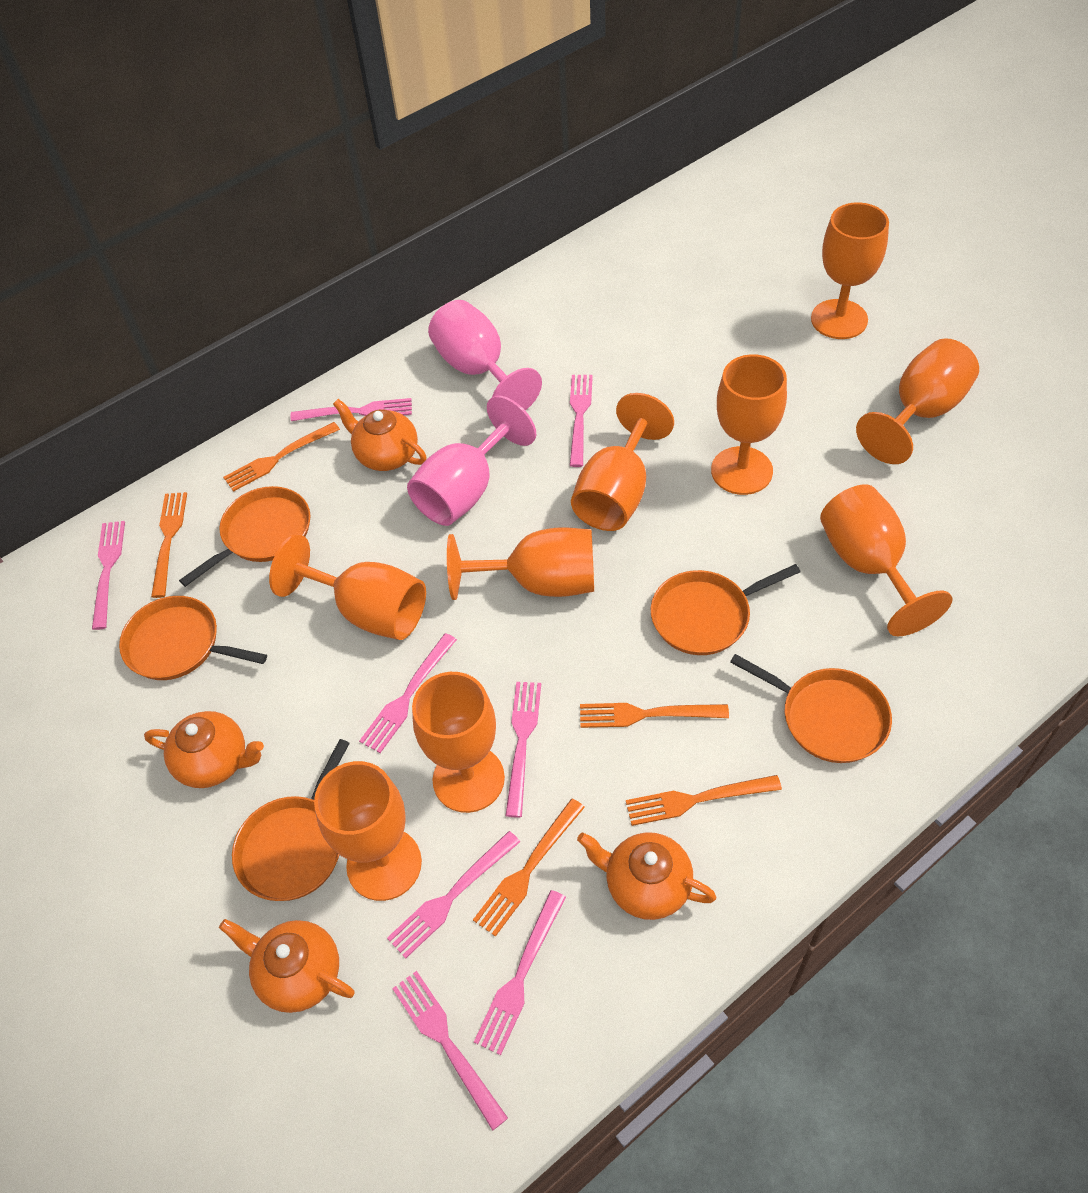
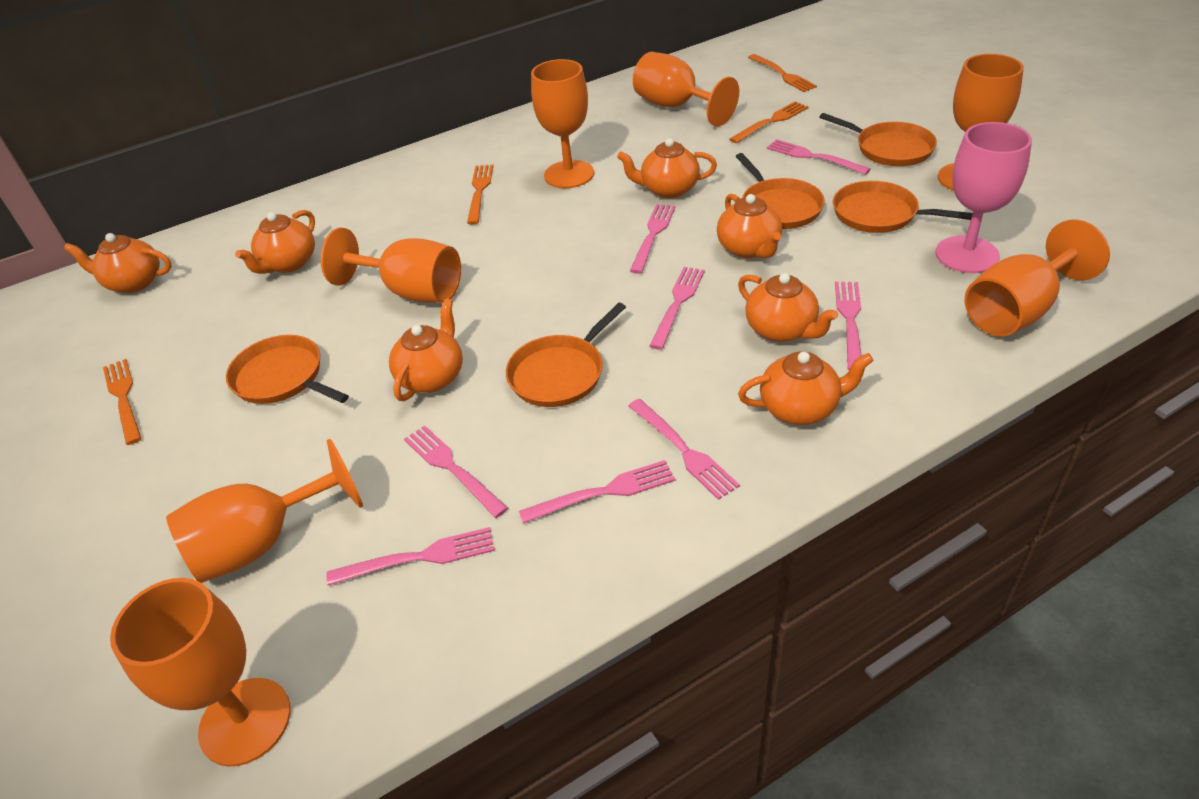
orange fork: 5 -> 4
orange goblet: 9 -> 7
orange teapot: 4 -> 7
pink goblet: 2 -> 1

